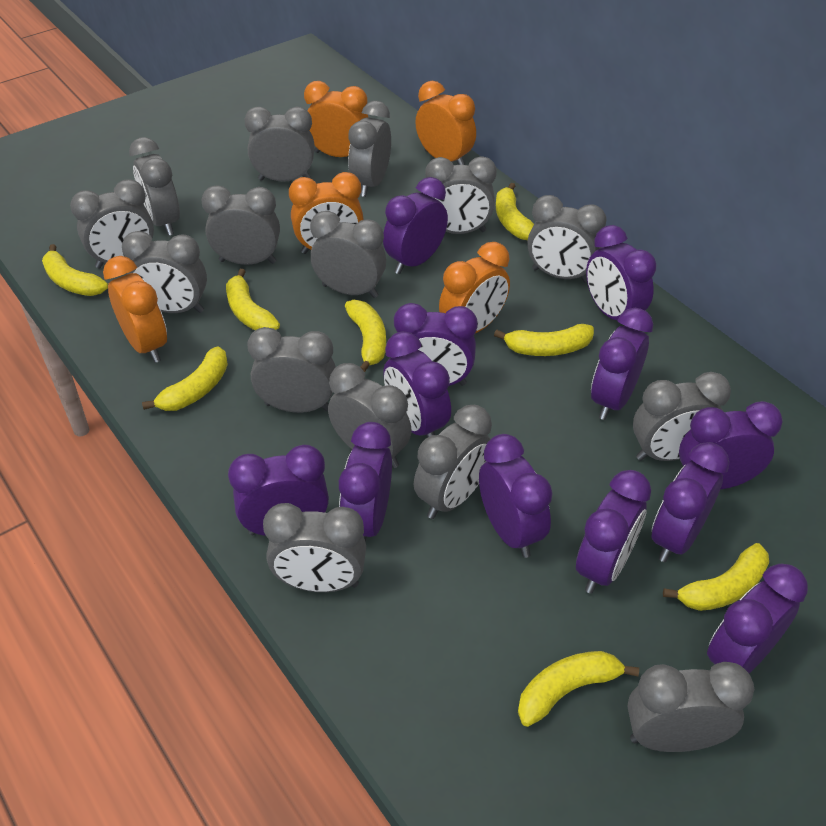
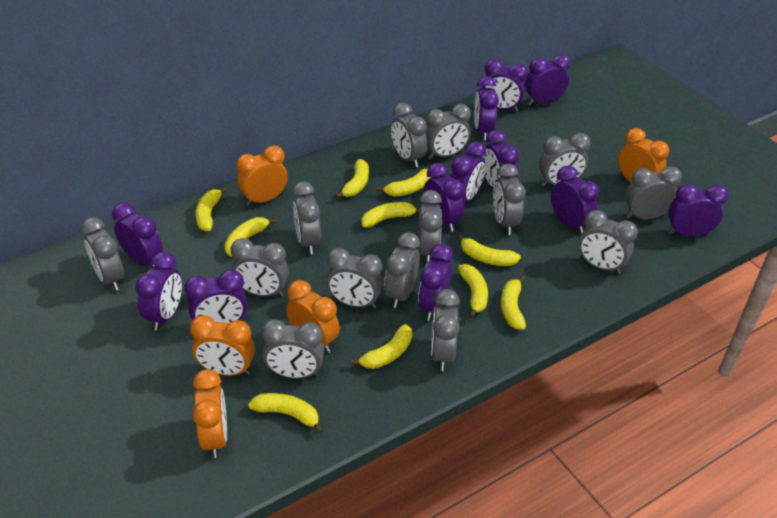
grey clock: 15 -> 14
yellow banana: 8 -> 10

